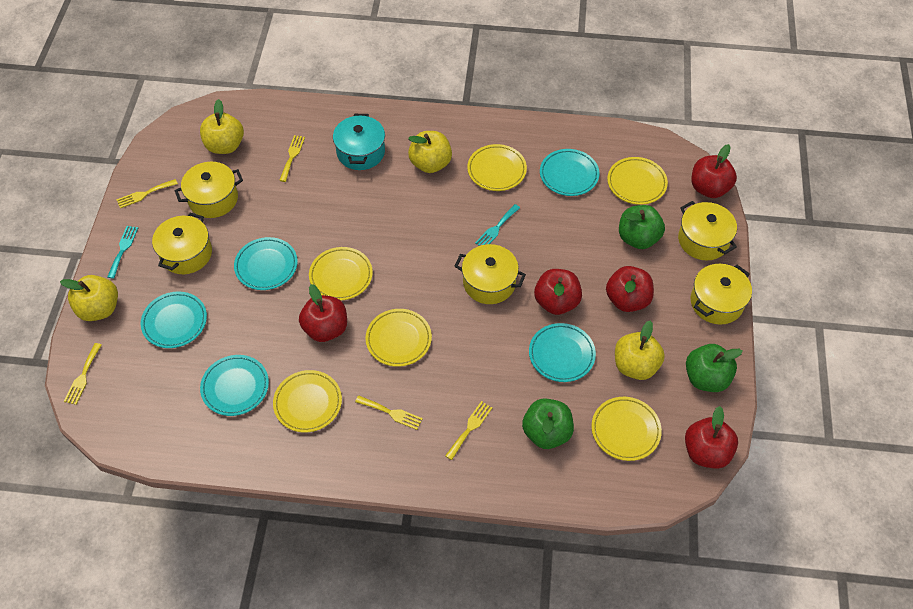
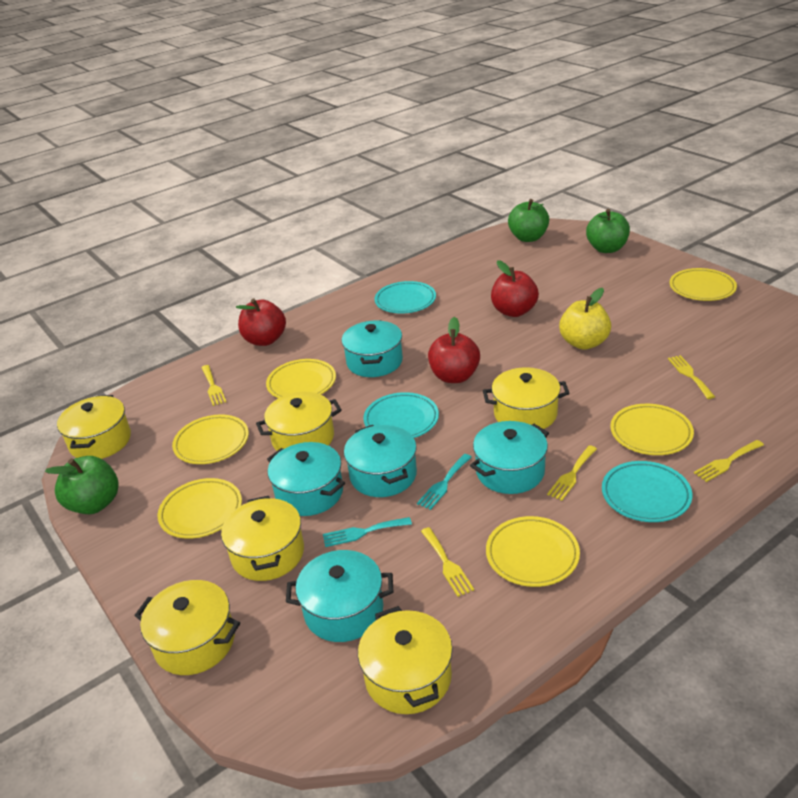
red apple: 5 -> 3
turquoise plate: 5 -> 3
turquoise pot: 1 -> 5
yellow apple: 4 -> 1
yellow pot: 5 -> 6

